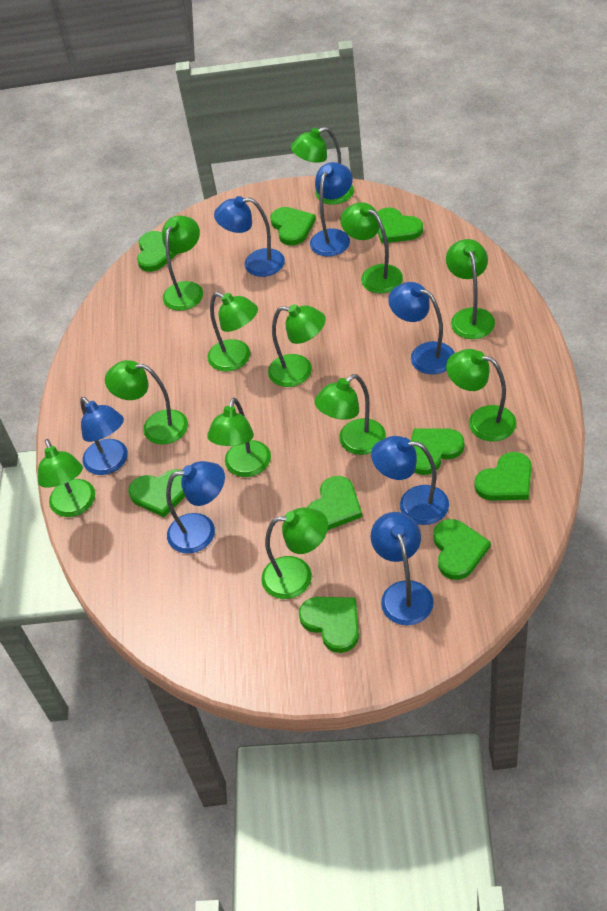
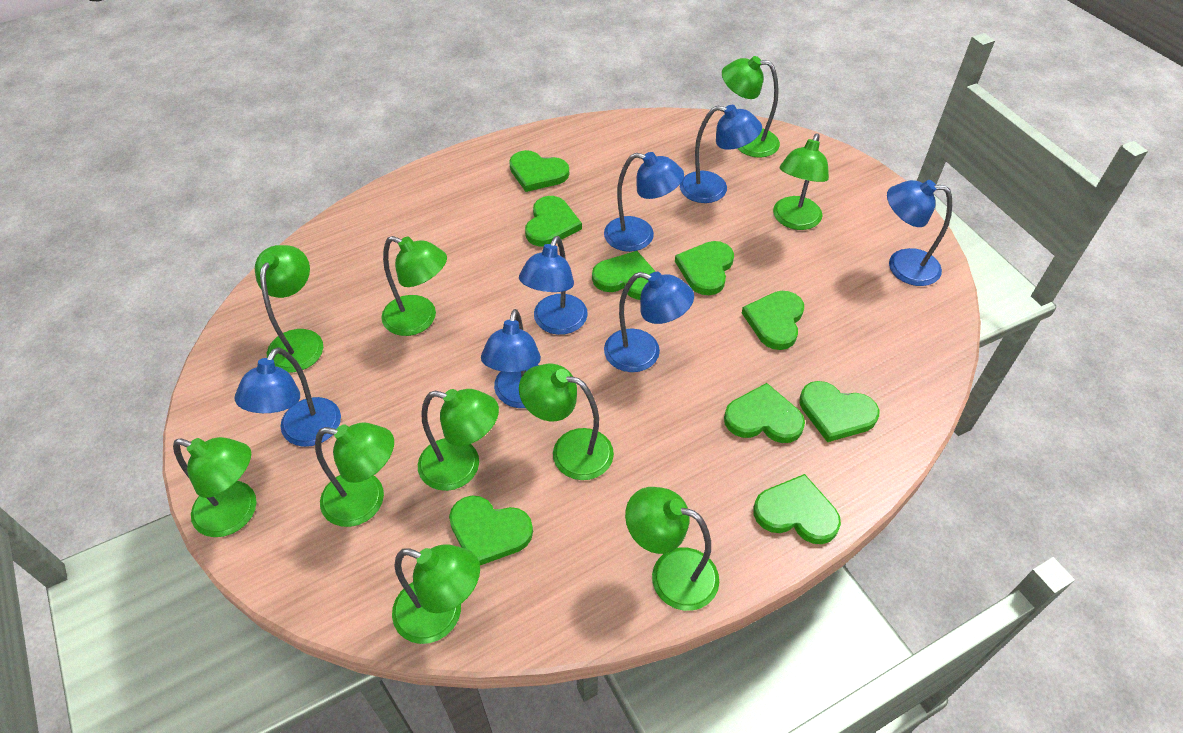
green lamp: 12 -> 10

